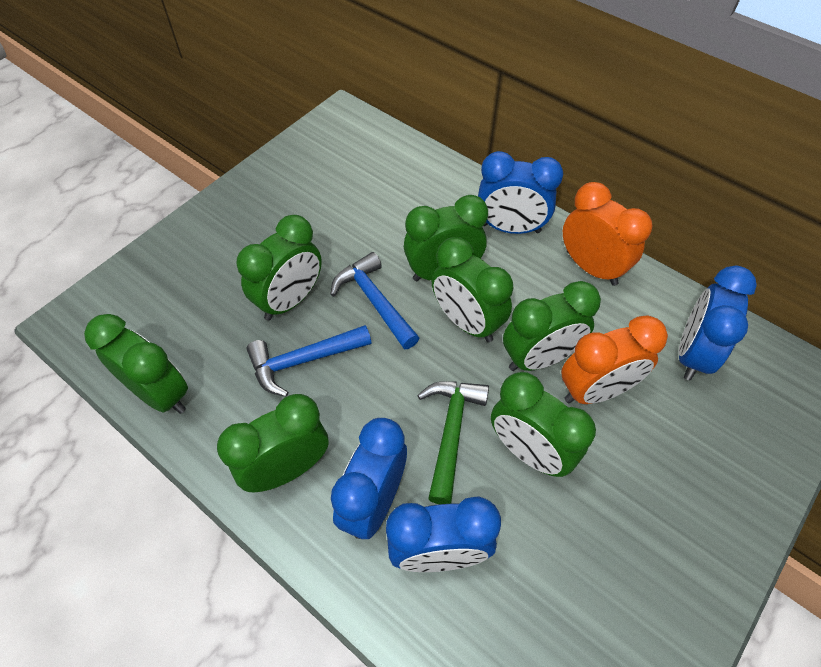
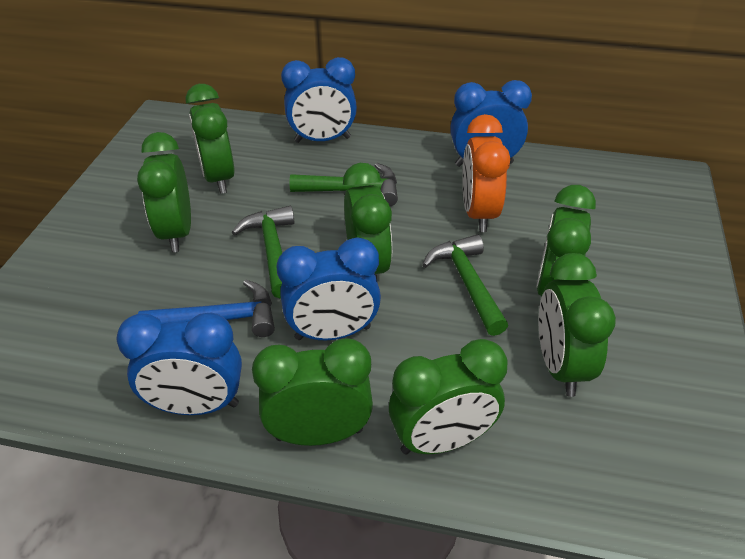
blue hammer: 2 -> 1
green hammer: 1 -> 3
orange clock: 2 -> 1

